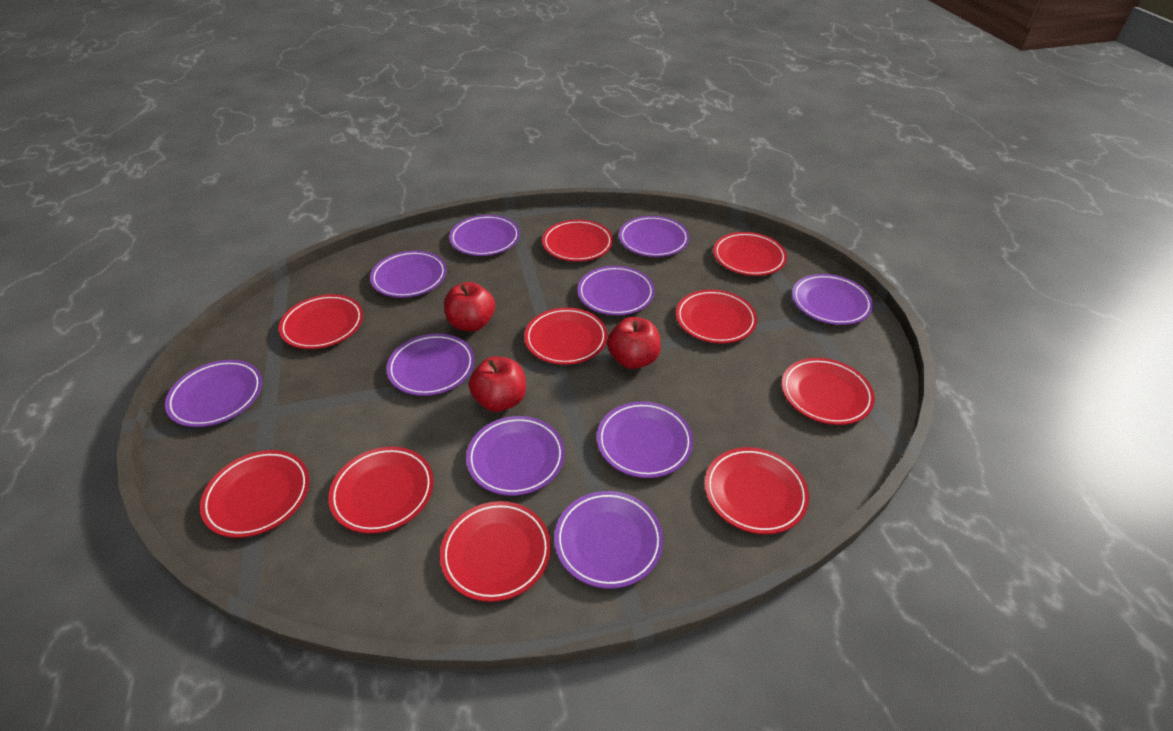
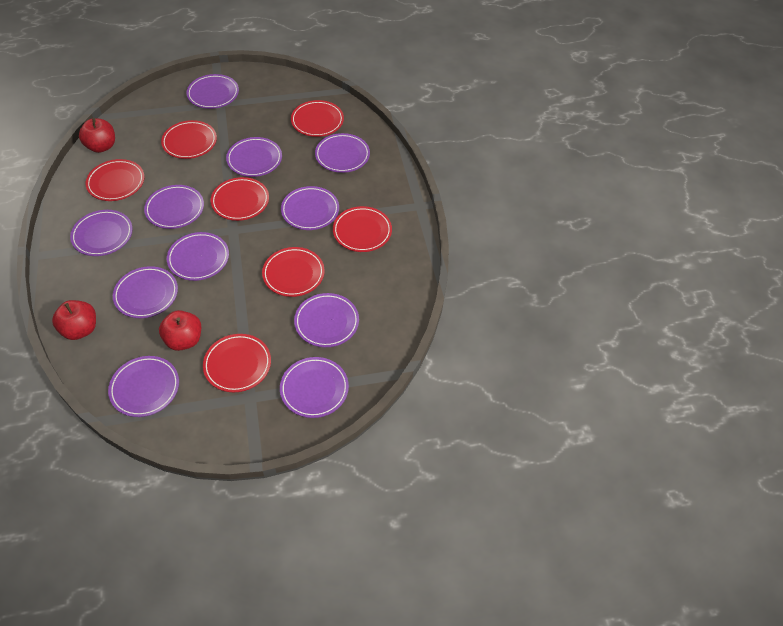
purple plate: 10 -> 11
red plate: 10 -> 7

